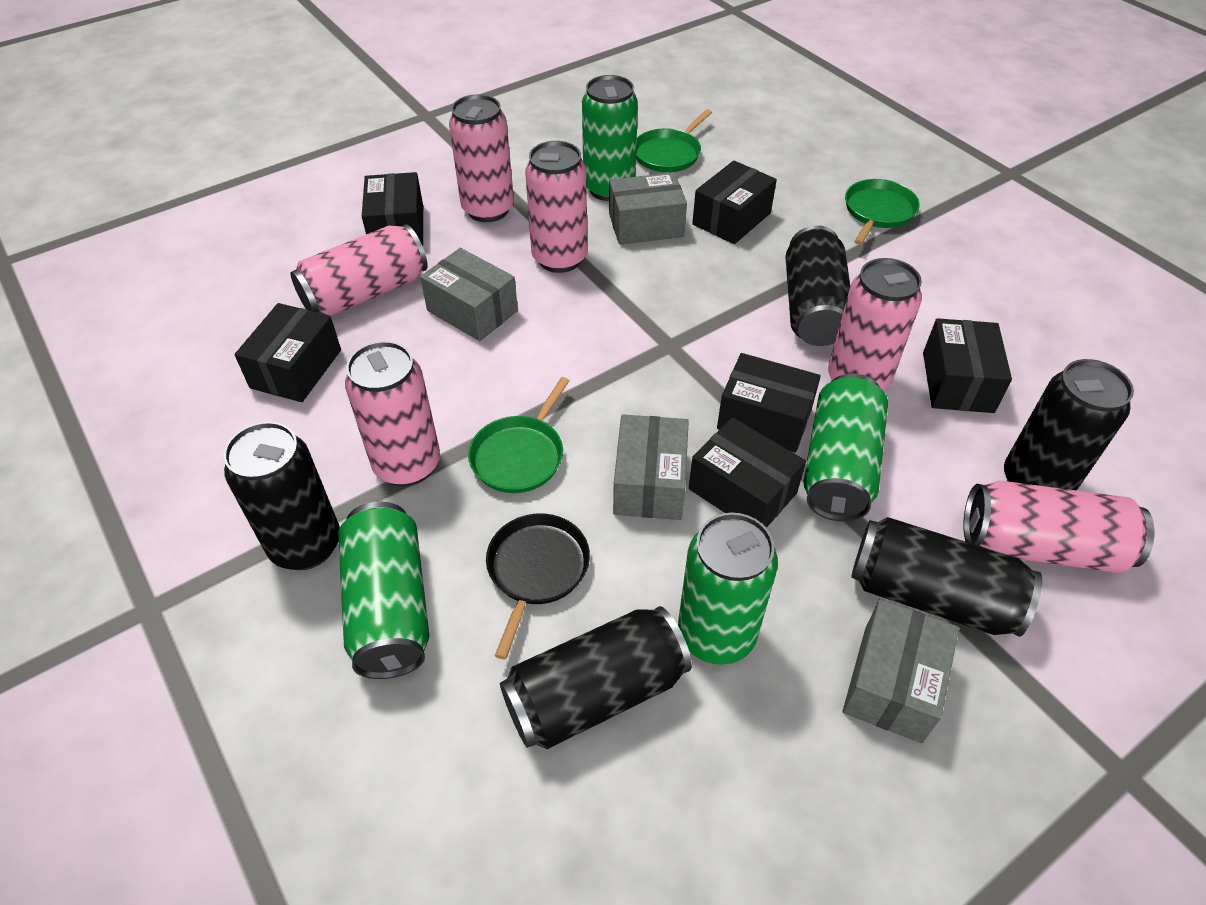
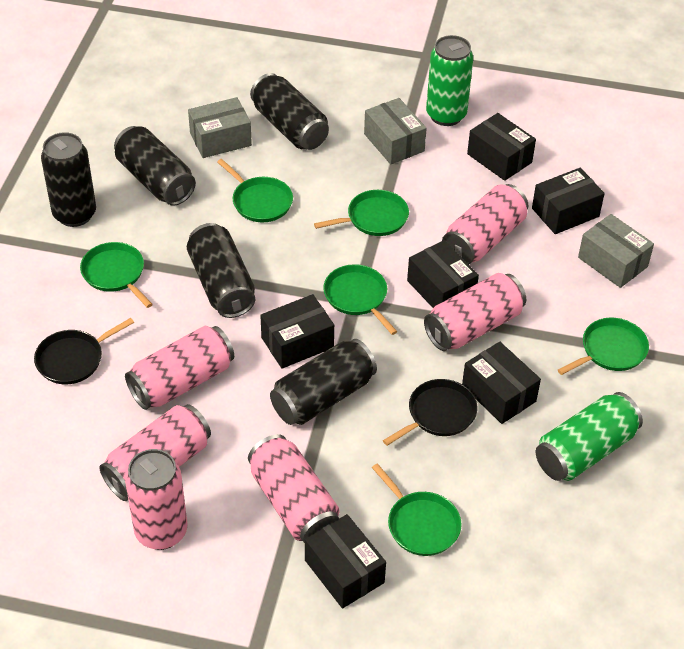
black pan: 1 -> 2
green can: 4 -> 2
green pan: 3 -> 6
grey box: 4 -> 3

